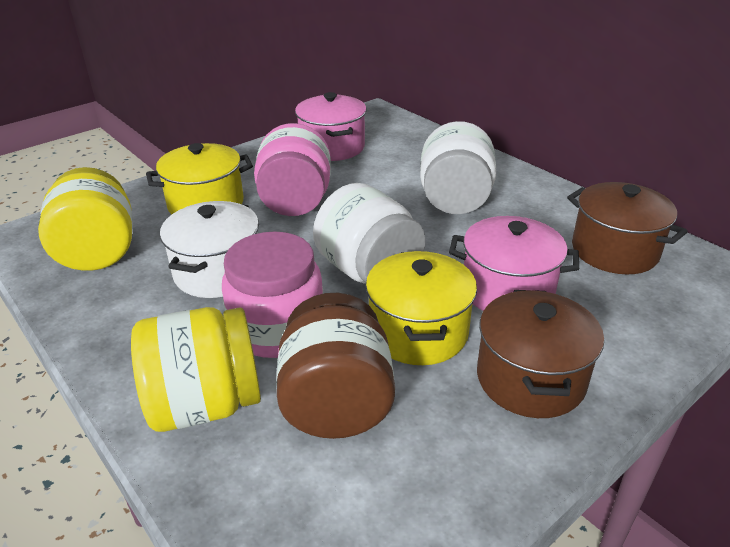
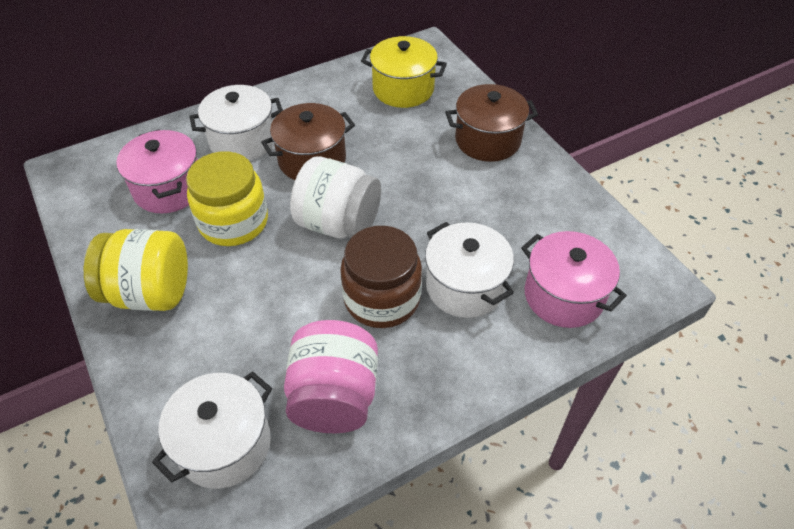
pink jar: 2 -> 1
white jar: 2 -> 1
white pot: 1 -> 3
yellow pot: 2 -> 1

